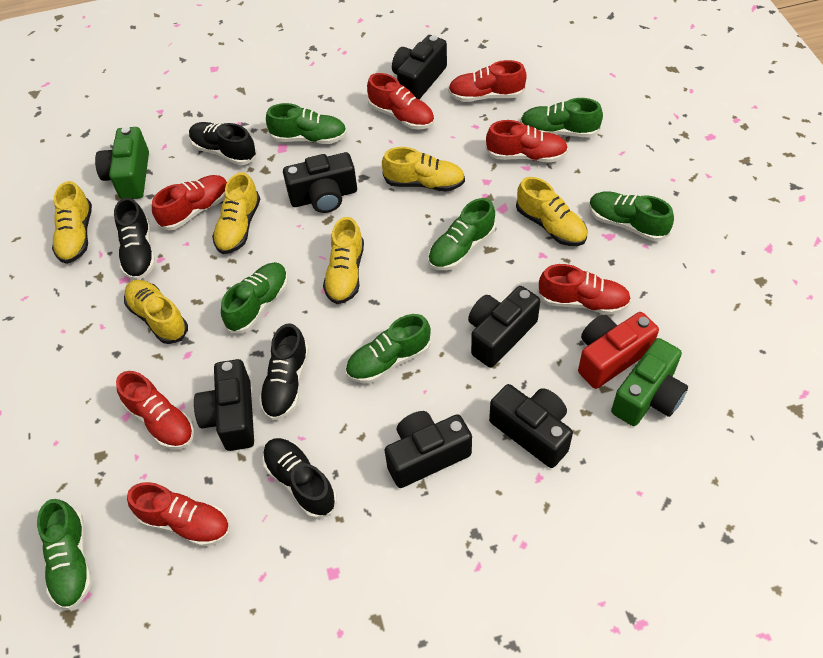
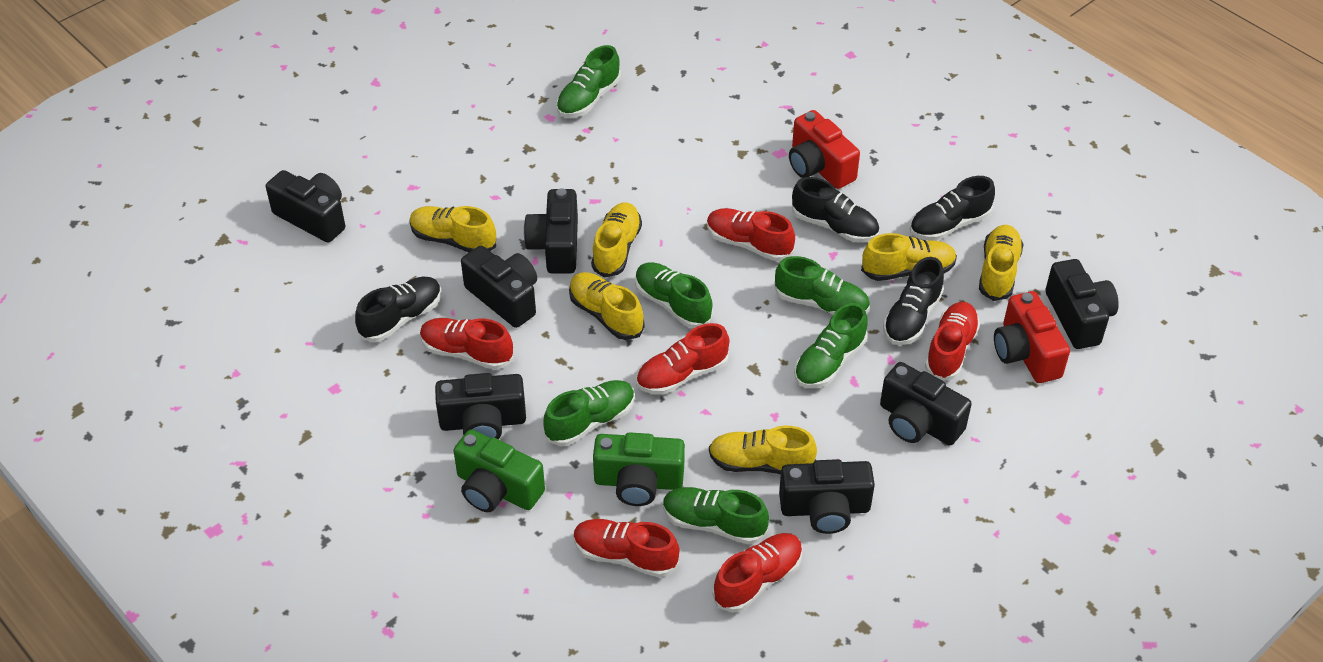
black camera: 6 -> 7
green shoe: 7 -> 6
red camera: 1 -> 2
red shoe: 7 -> 6

